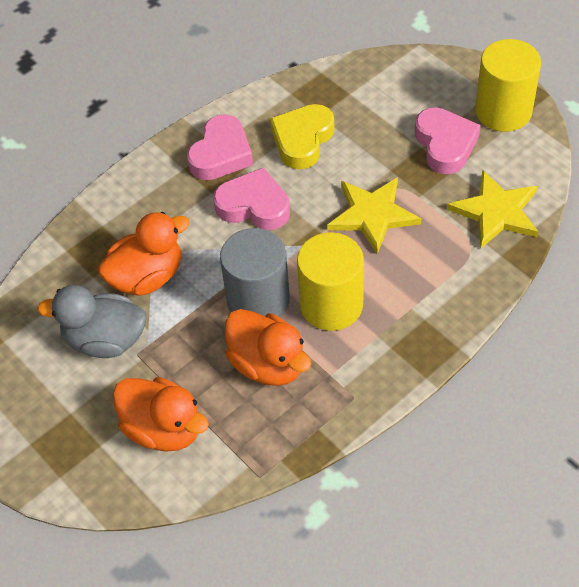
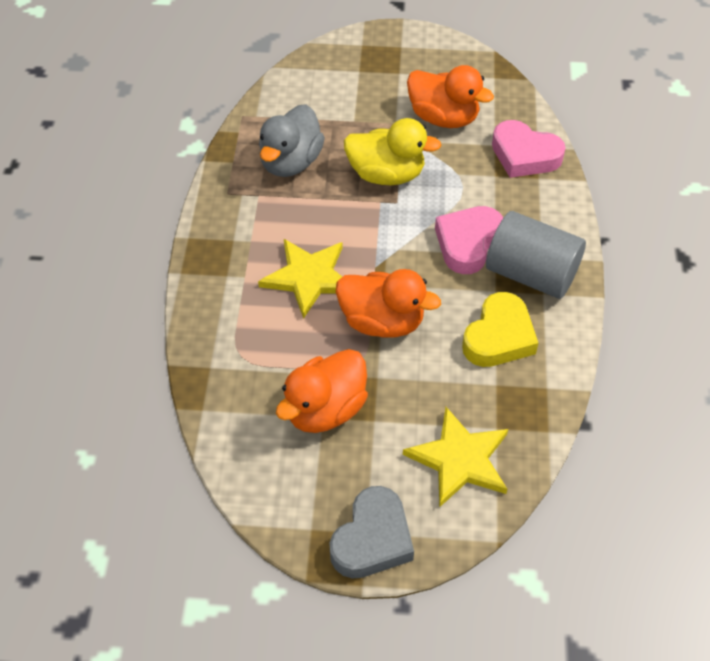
grey heart: 0 -> 1
pink heart: 3 -> 2
yellow cylinder: 2 -> 0
yellow duck: 0 -> 1

